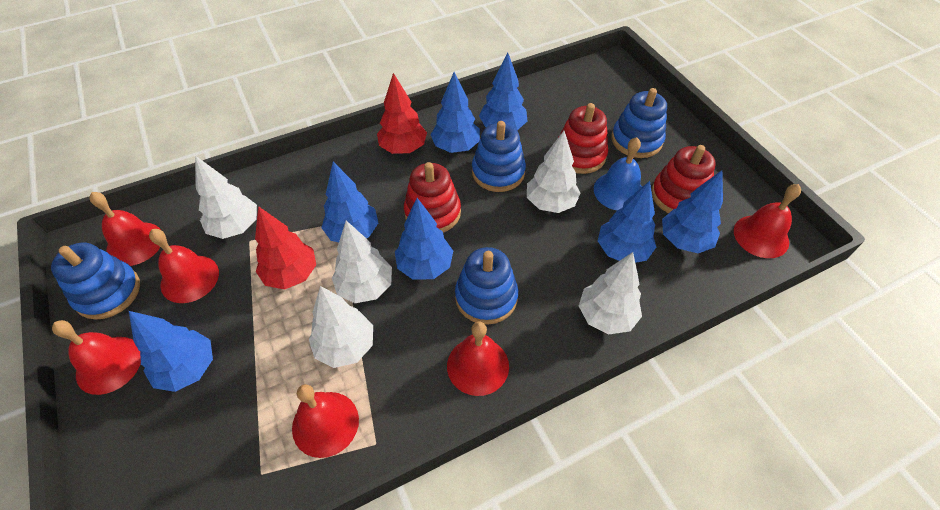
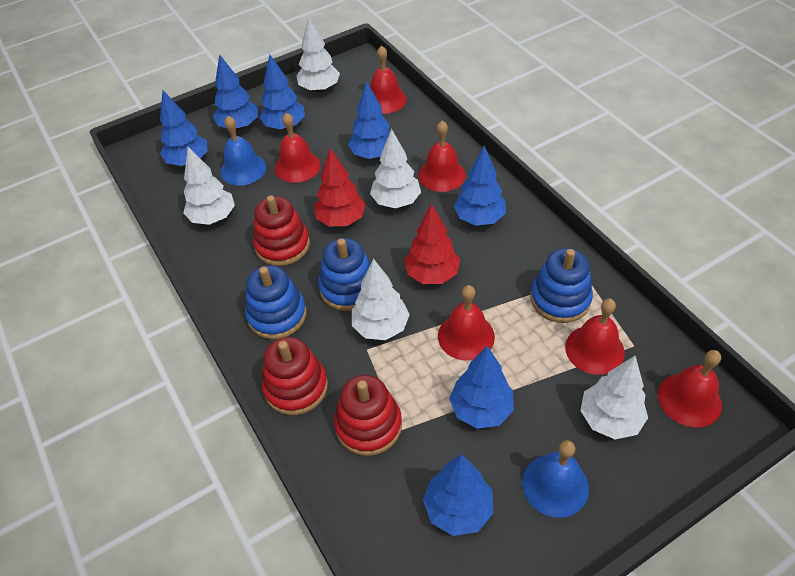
blue bell: 1 -> 2
blue stacking toy: 4 -> 3

